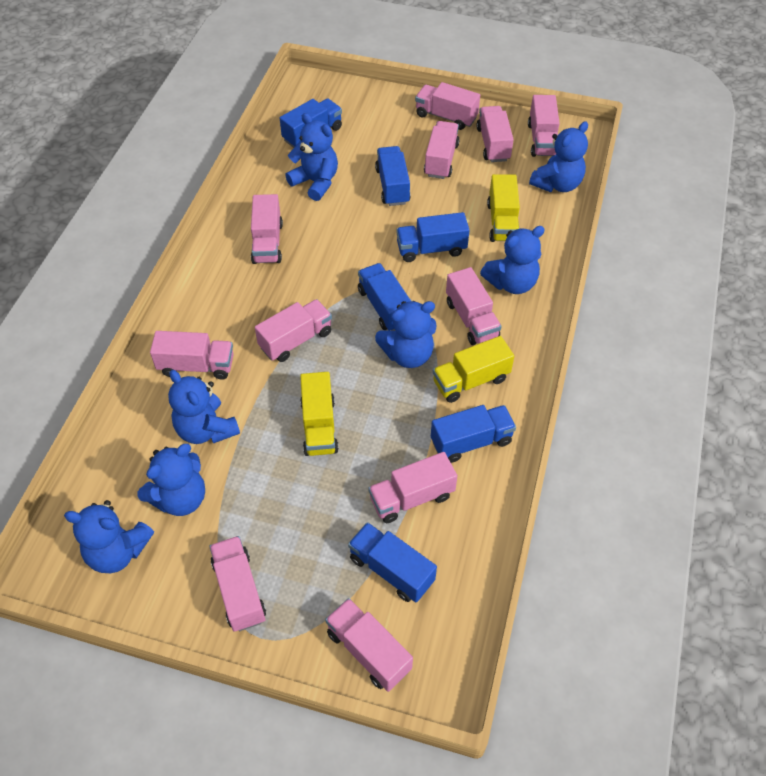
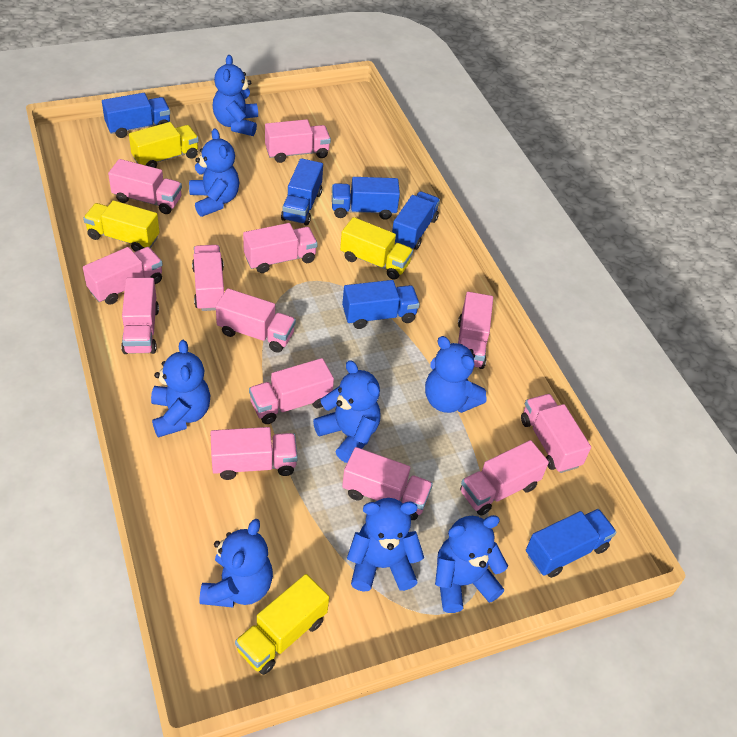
blue teddy bear: 7 -> 8
pink truck: 11 -> 13
yellow truck: 3 -> 4

